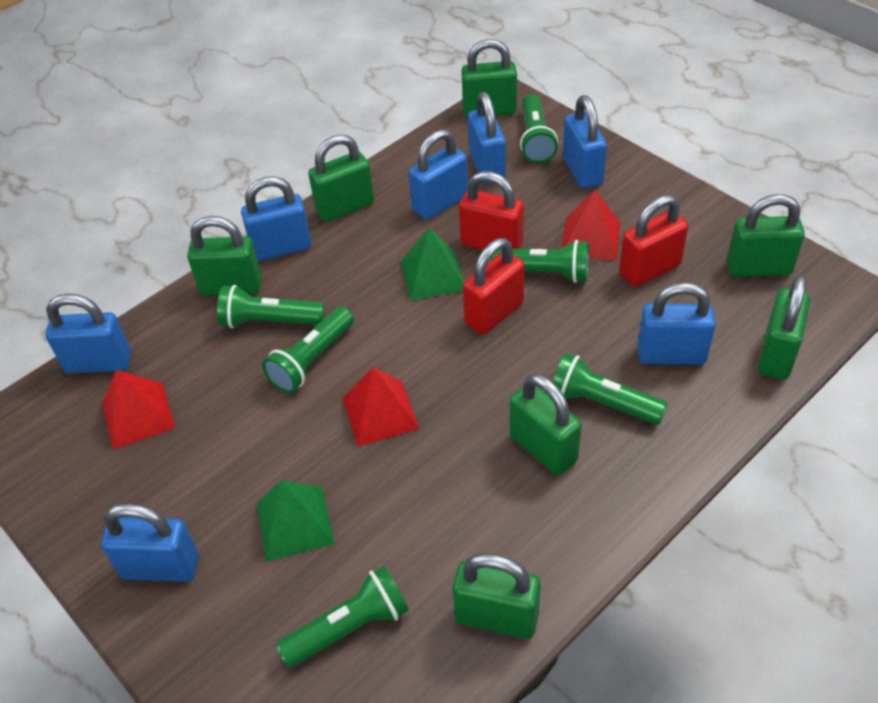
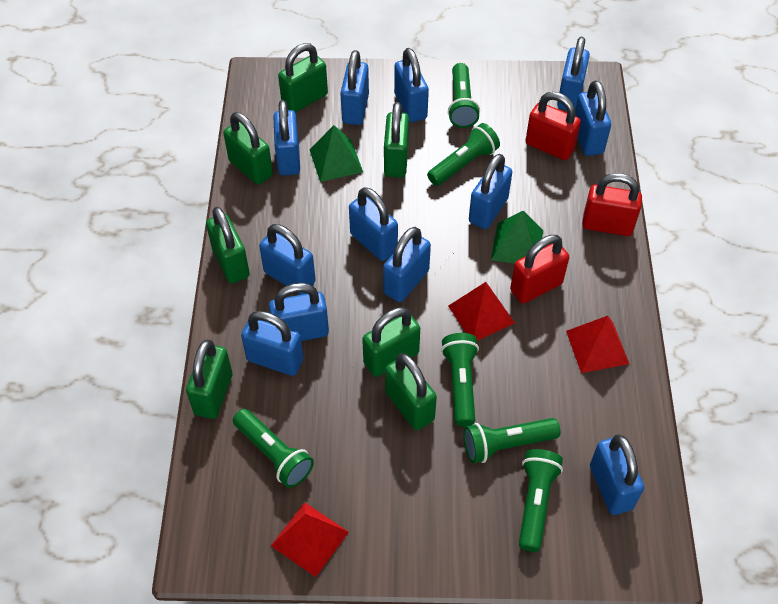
blue padlock: 7 -> 12

